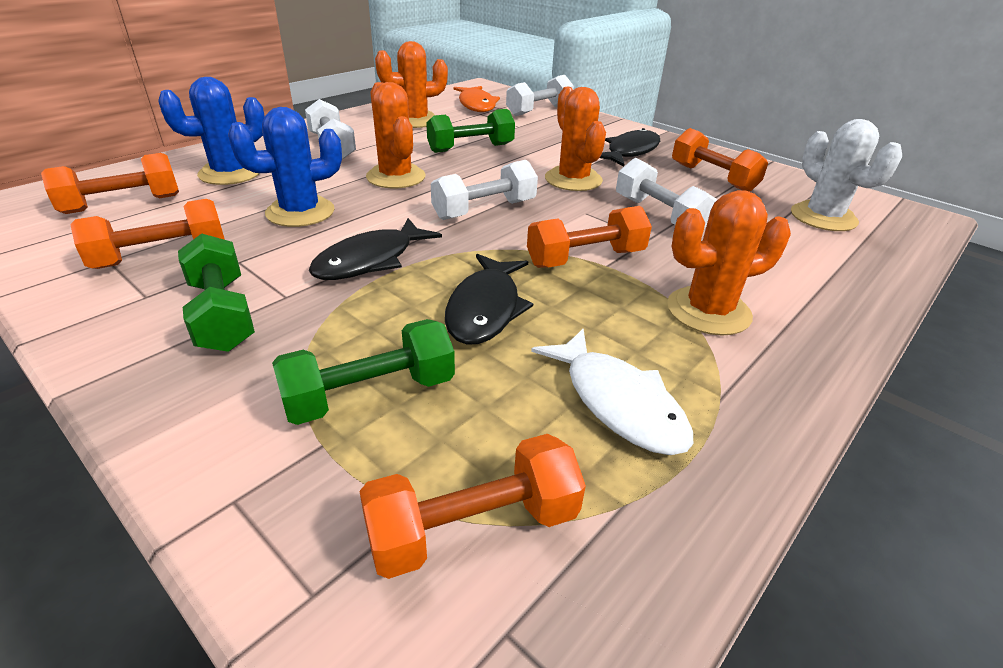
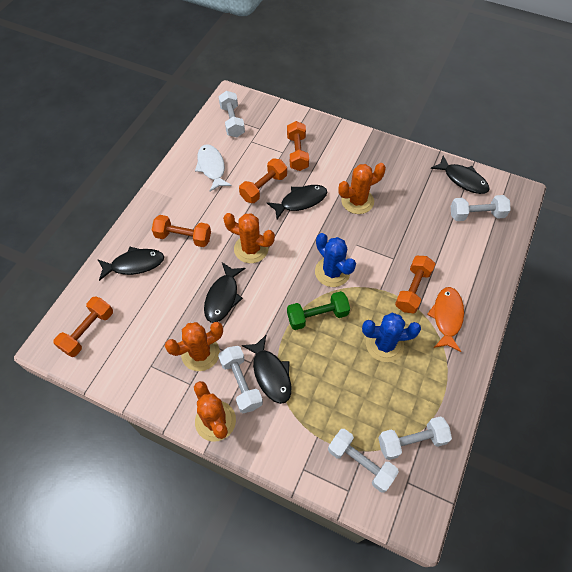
black fish: 3 -> 5
green dumbbell: 3 -> 1
white cactus: 1 -> 0
white dumbbell: 4 -> 5

